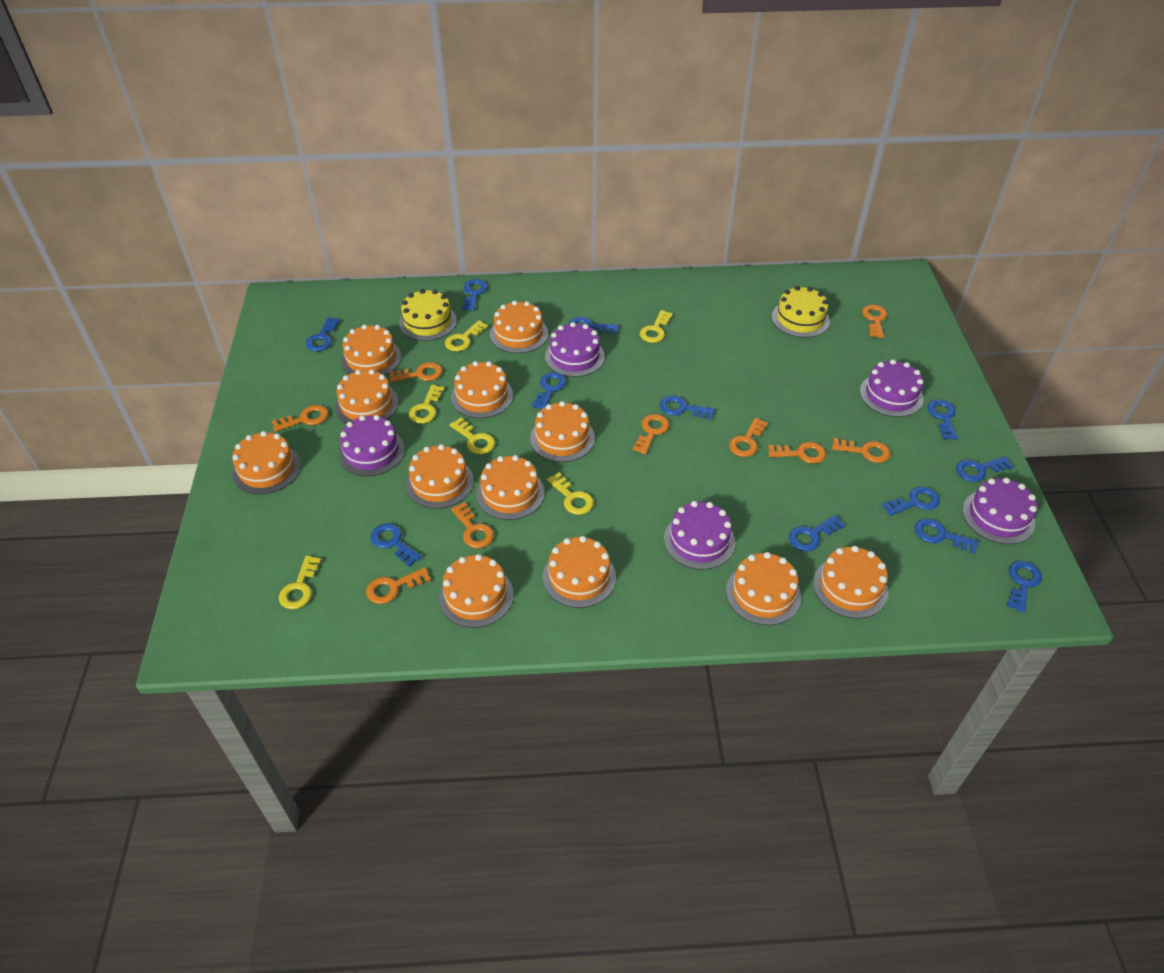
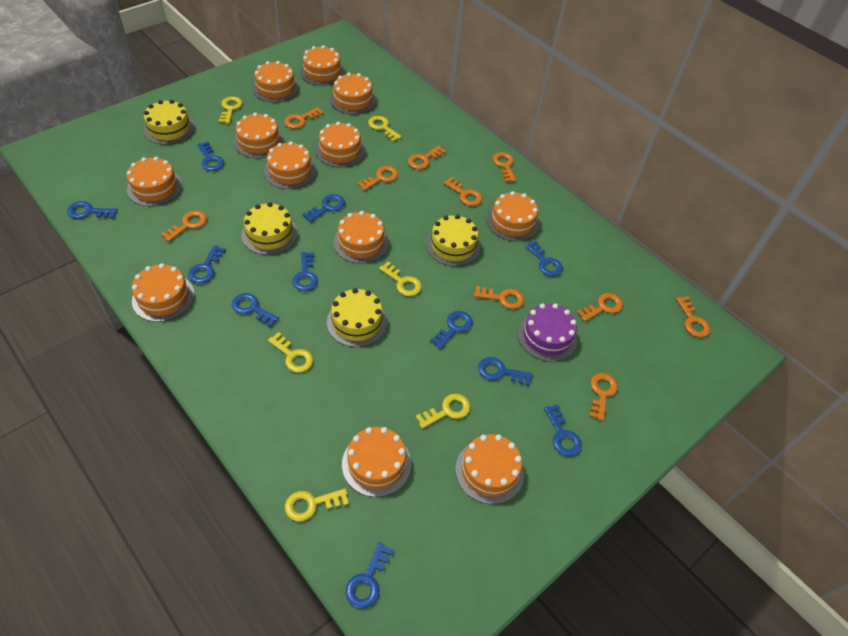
blue key: 12 -> 11
orange key: 9 -> 10
purple cake: 5 -> 1
yellow cake: 2 -> 4

